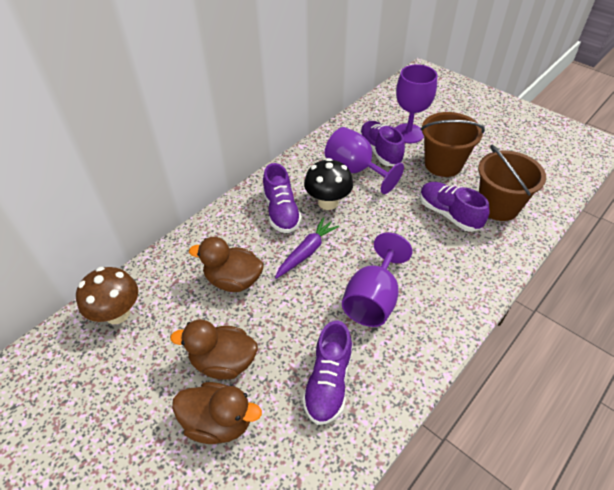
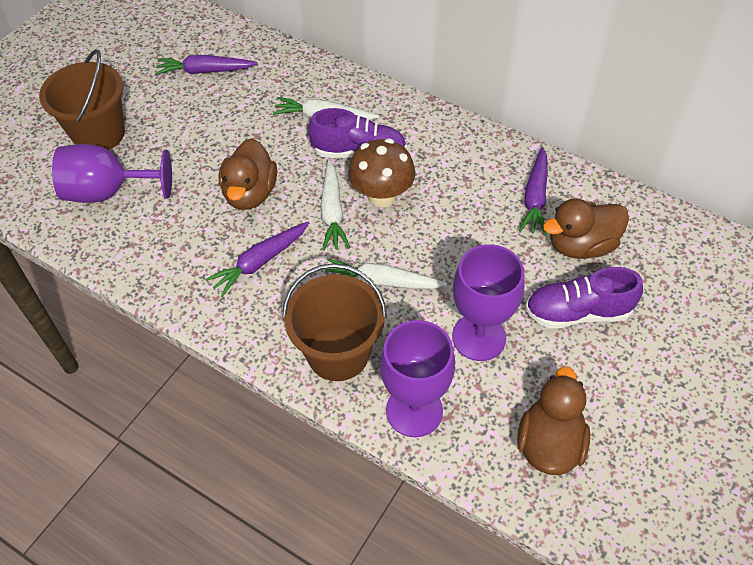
black mushroom: 1 -> 0
purple carrot: 1 -> 3
purple shoe: 4 -> 2
white carrot: 0 -> 3

